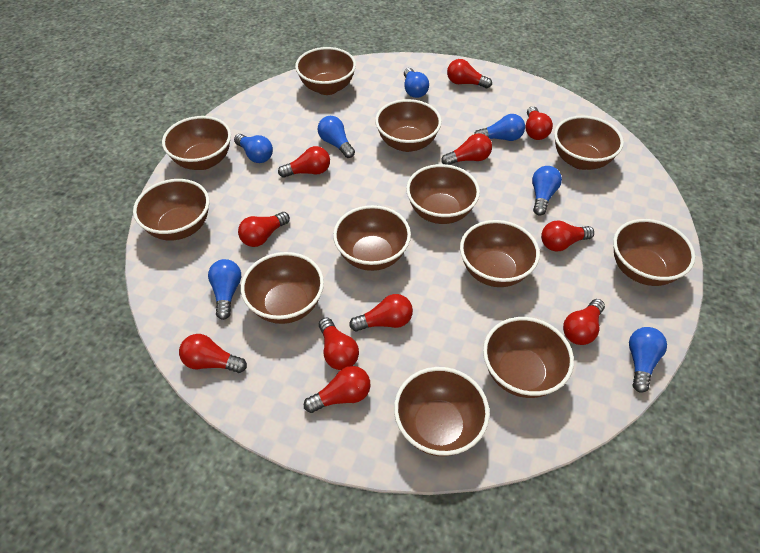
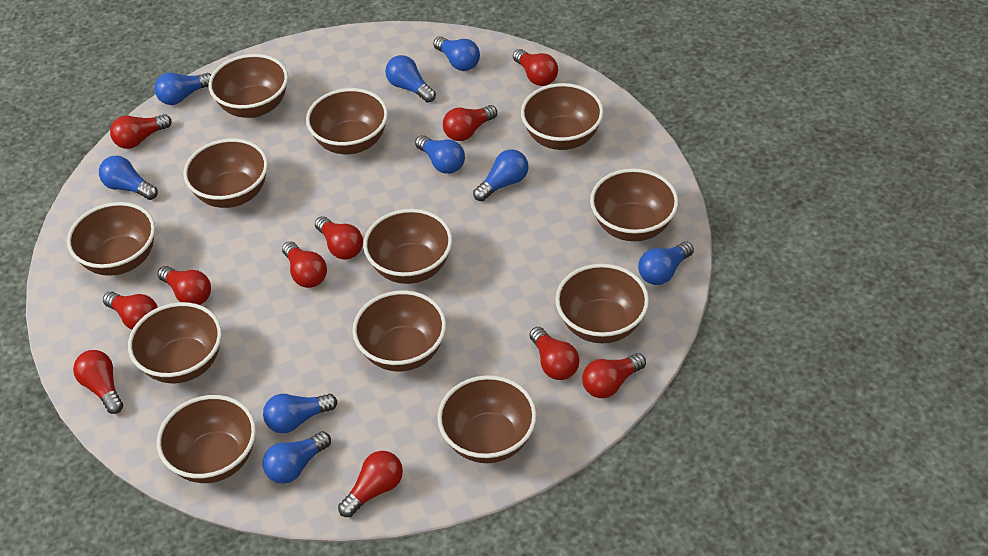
blue light bulb: 7 -> 9

